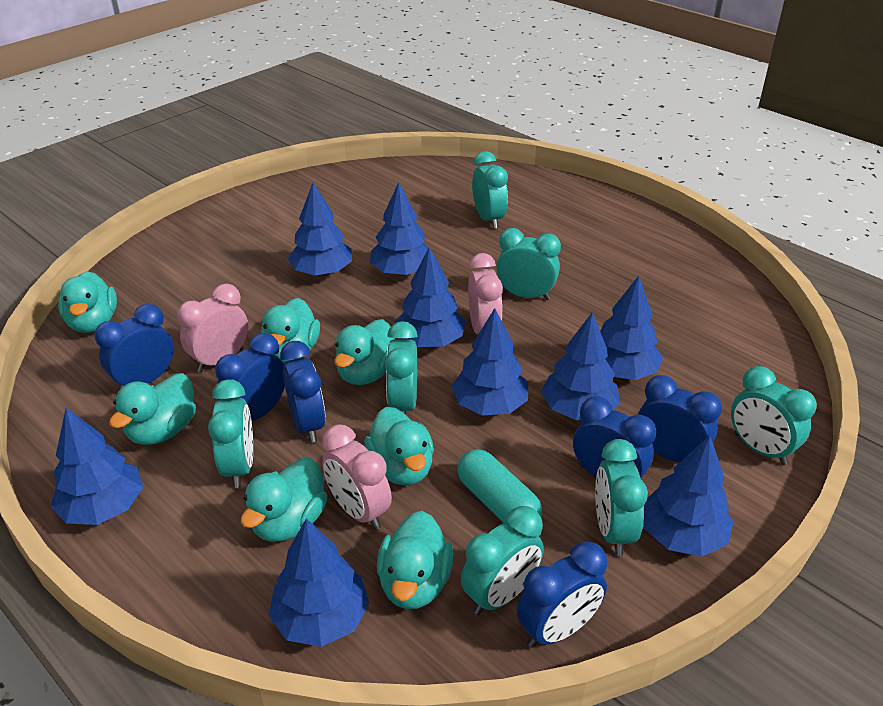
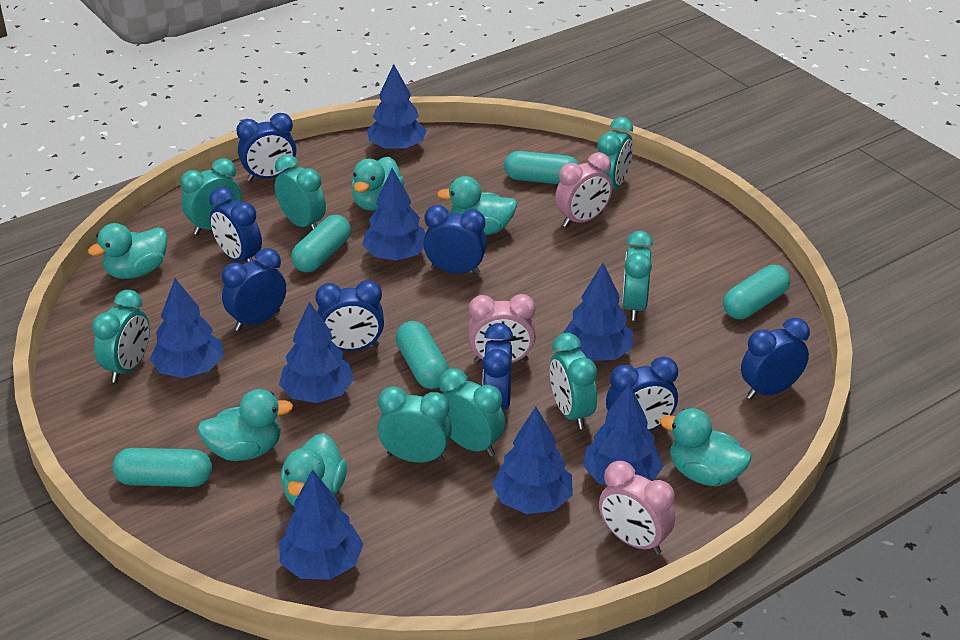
blue clock: 6 -> 8
blue tree: 9 -> 8
turquoise capsule: 1 -> 5
turquoise clock: 7 -> 8
turquoise duck: 7 -> 6

